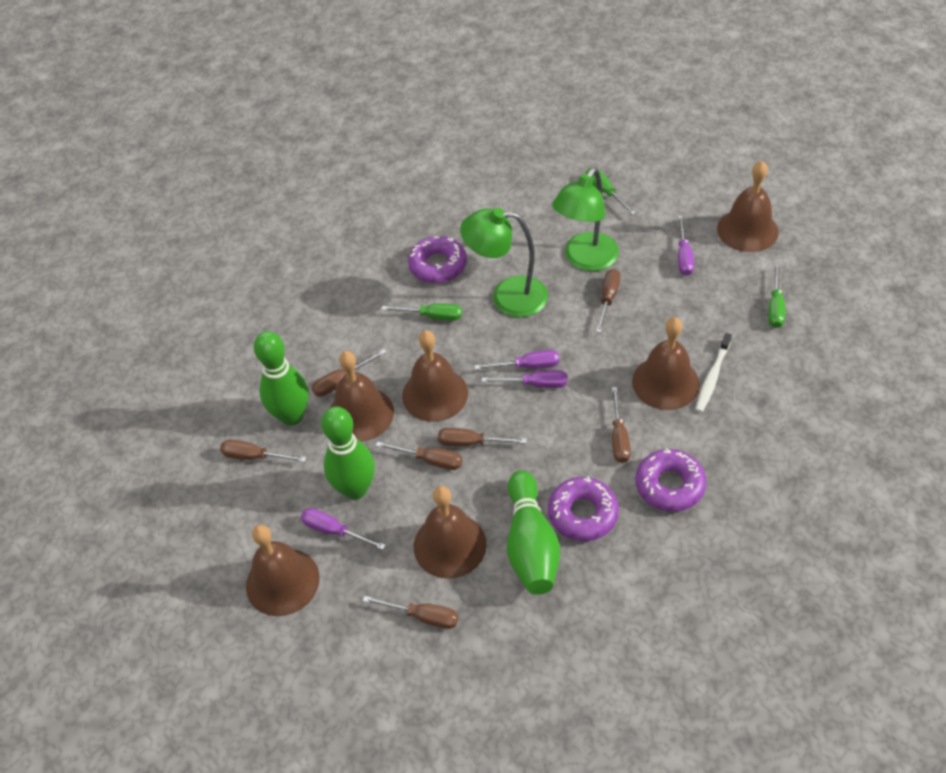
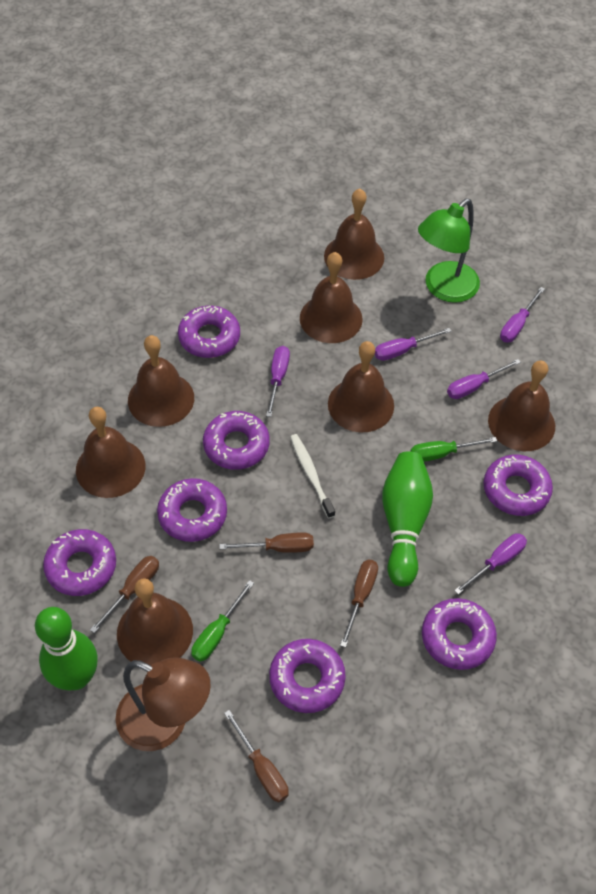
brown bell: 6 -> 7
brown lamp: 0 -> 1
brown screwdriver: 7 -> 4
green bowling pin: 3 -> 2
green lamp: 2 -> 1
green screwdriver: 3 -> 2
purple donut: 3 -> 7
purple screwdriver: 4 -> 5

